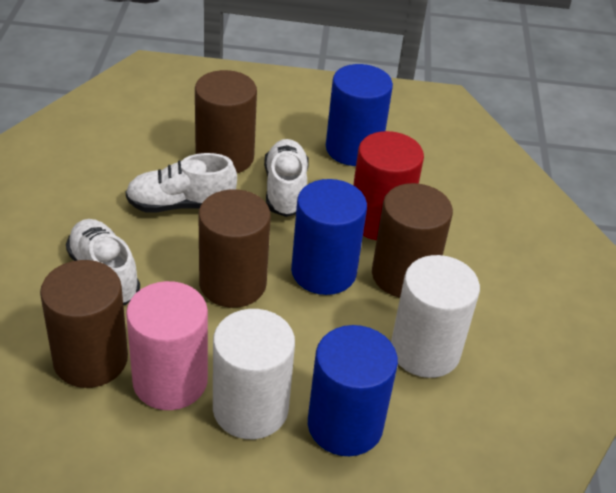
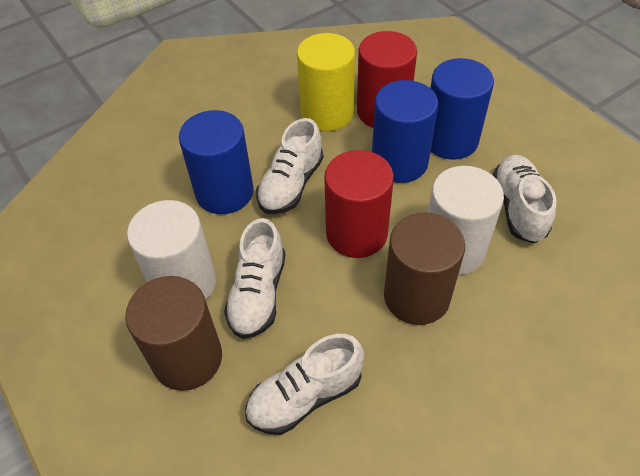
brown cylinder: 4 -> 2
pink cylinder: 1 -> 0
red cylinder: 1 -> 2
white shoe: 3 -> 4
yellow cylinder: 0 -> 1

